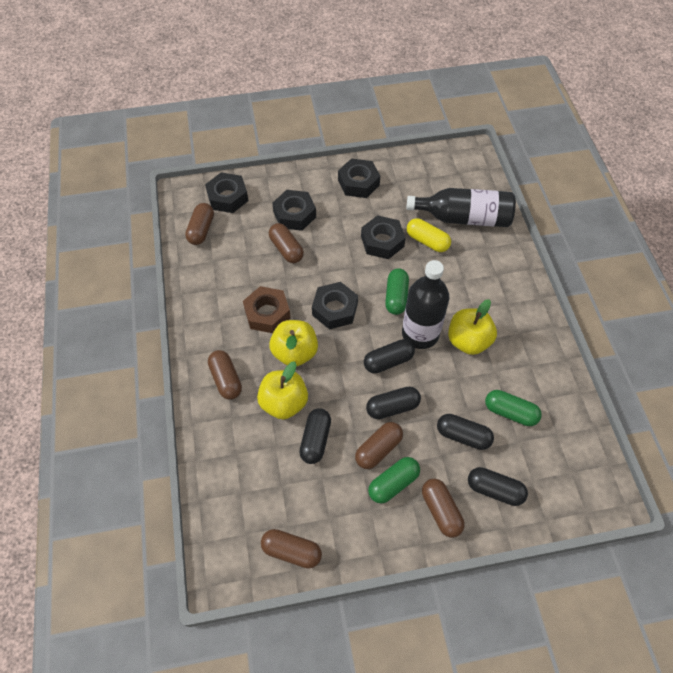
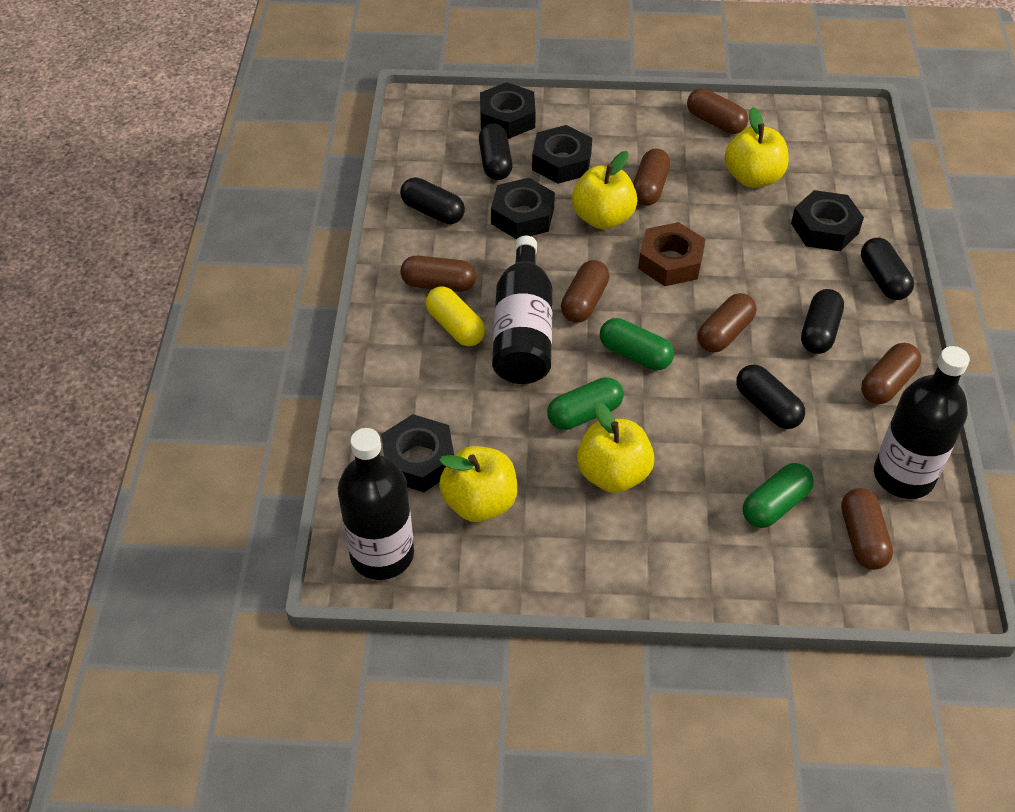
black bottle: 2 -> 3
brown capsule: 6 -> 7
yellow apple: 3 -> 4

